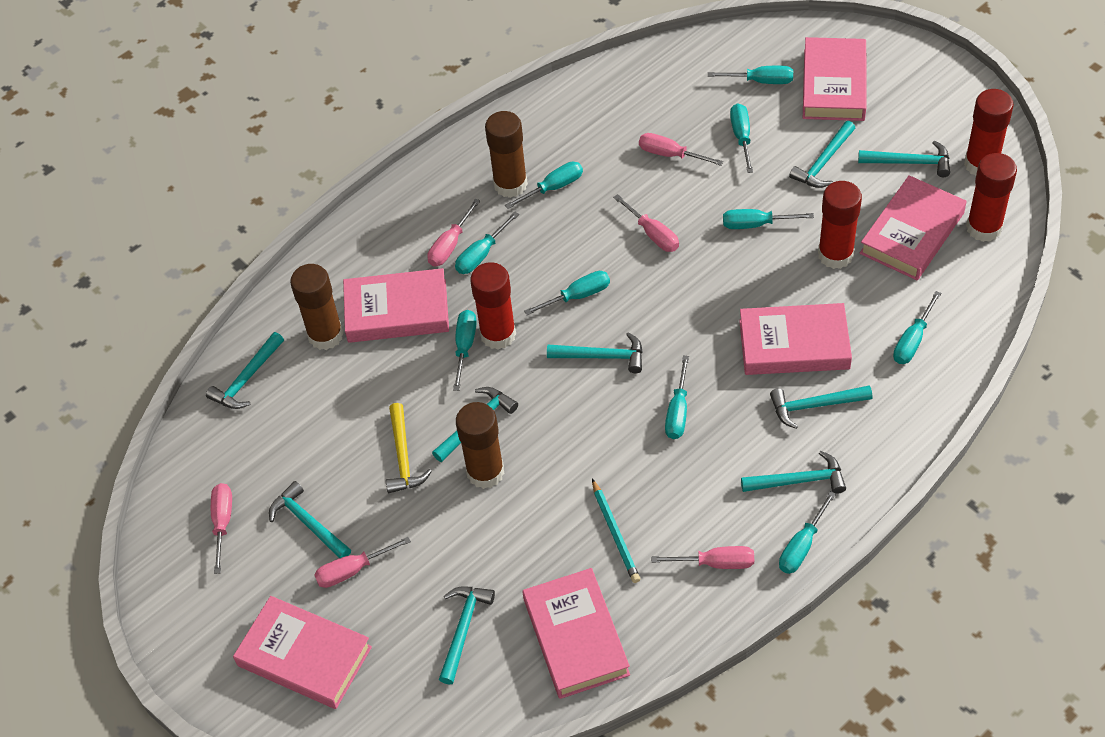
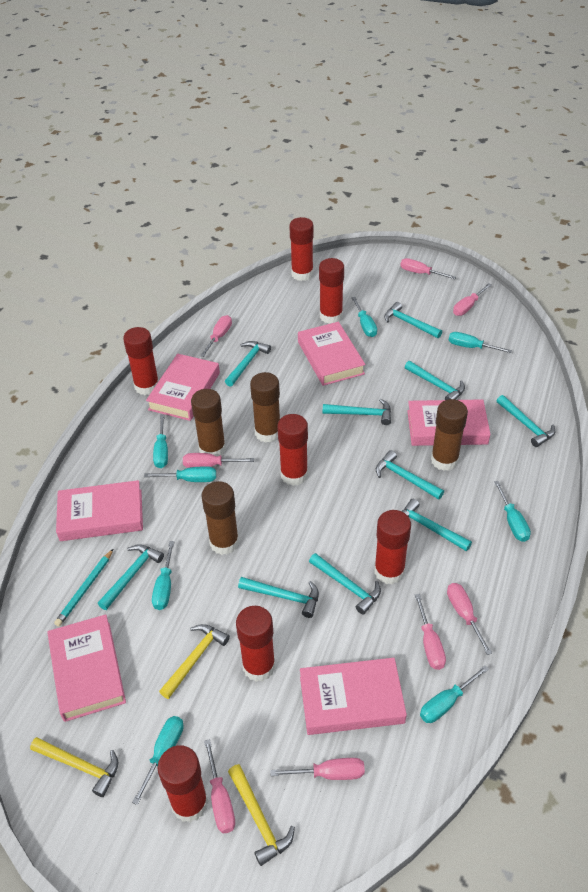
brown glue stick: 3 -> 4
pink screwdriver: 6 -> 8
red glue stick: 4 -> 7
turquoise hammer: 9 -> 10
turquoise screwdriver: 10 -> 8
yellow hammer: 1 -> 3

